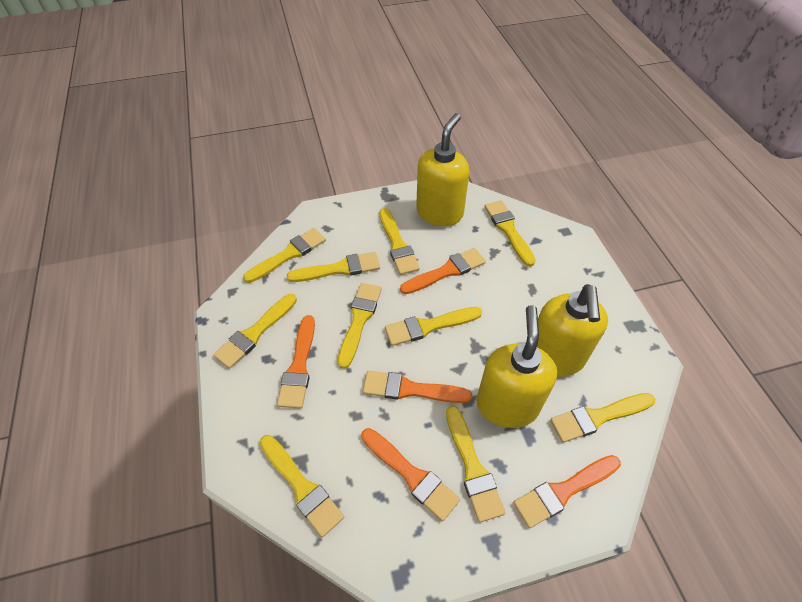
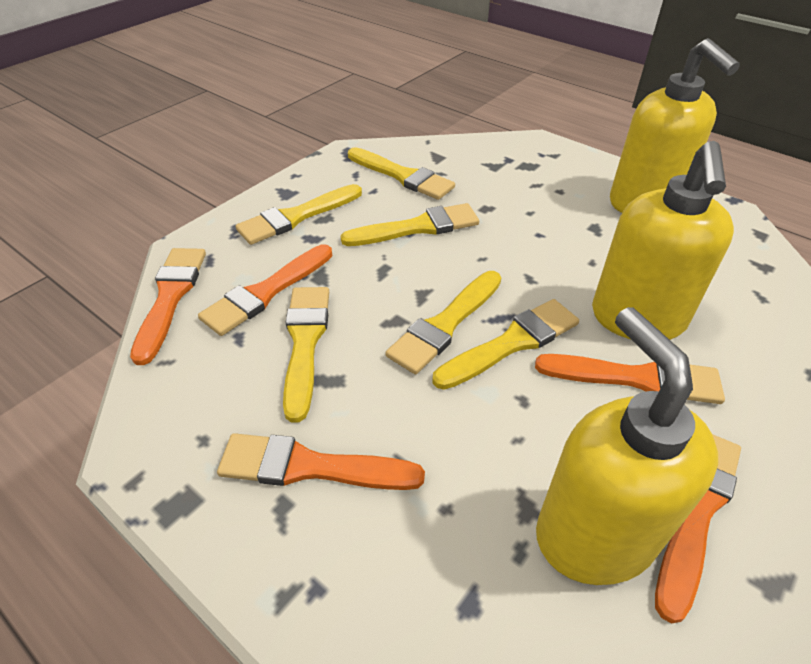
yellow brush: 10 -> 6

